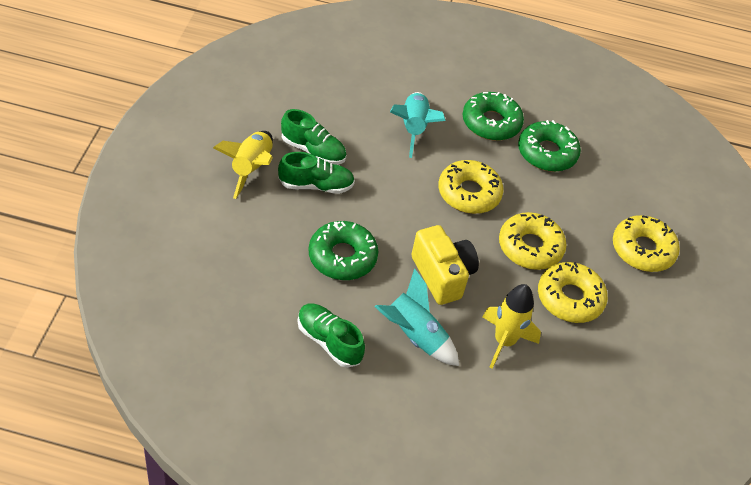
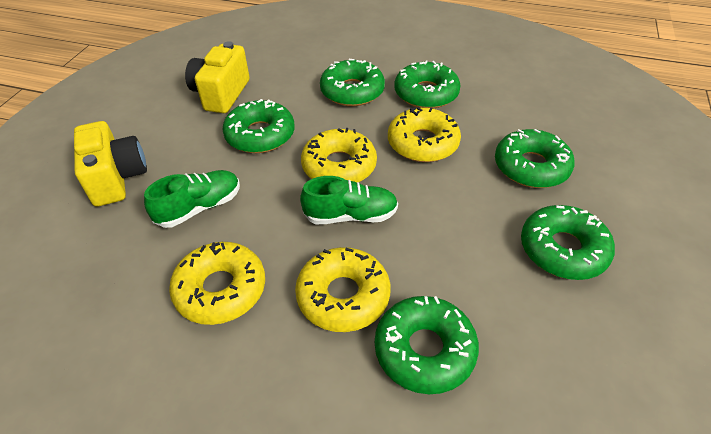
green donut: 3 -> 6
green shoe: 3 -> 2
turquoise rocket: 2 -> 0
yellow camera: 1 -> 2
yellow rocket: 2 -> 0

